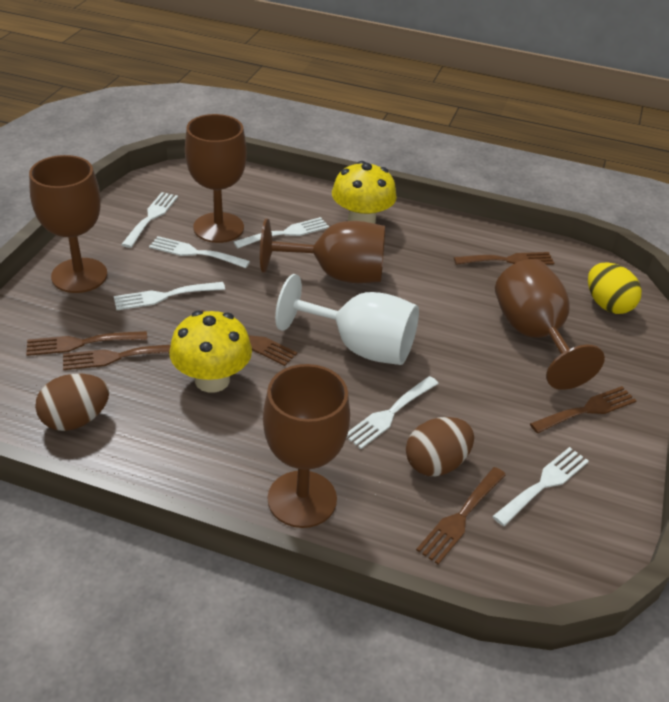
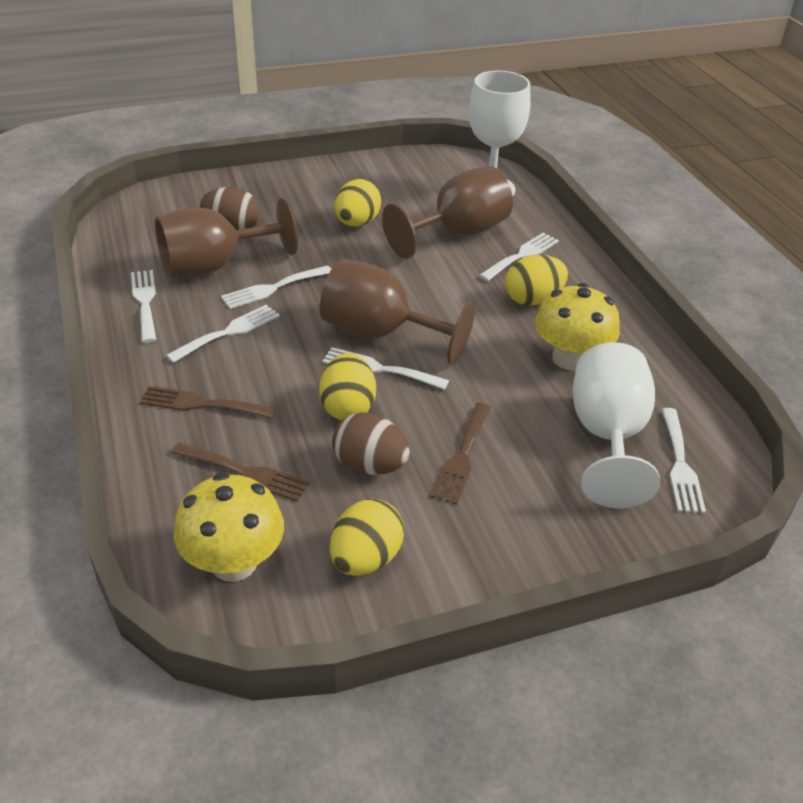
brown fork: 6 -> 3
brown goblet: 5 -> 3
white goblet: 1 -> 2
yellow egg: 1 -> 4

